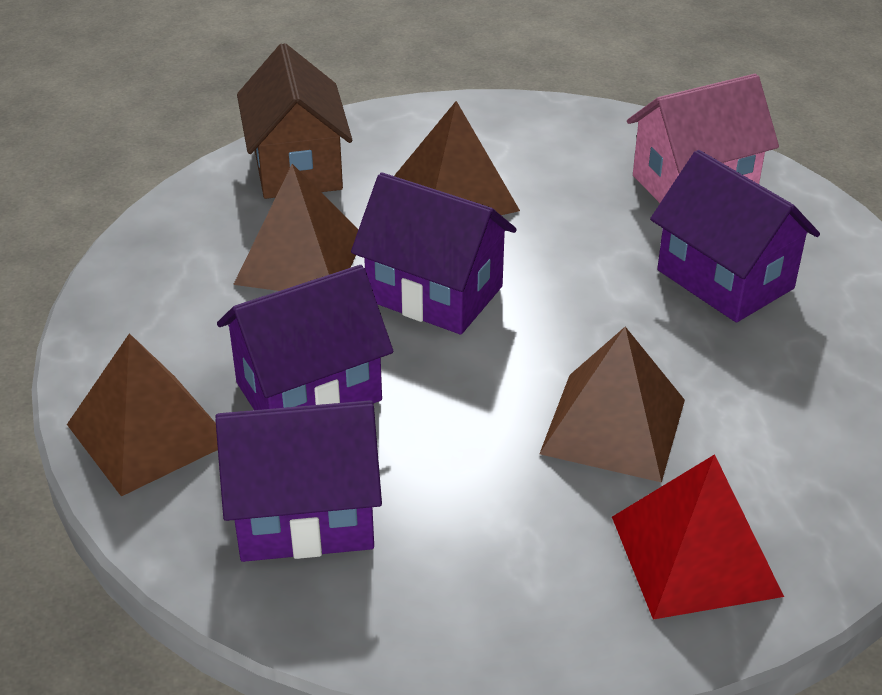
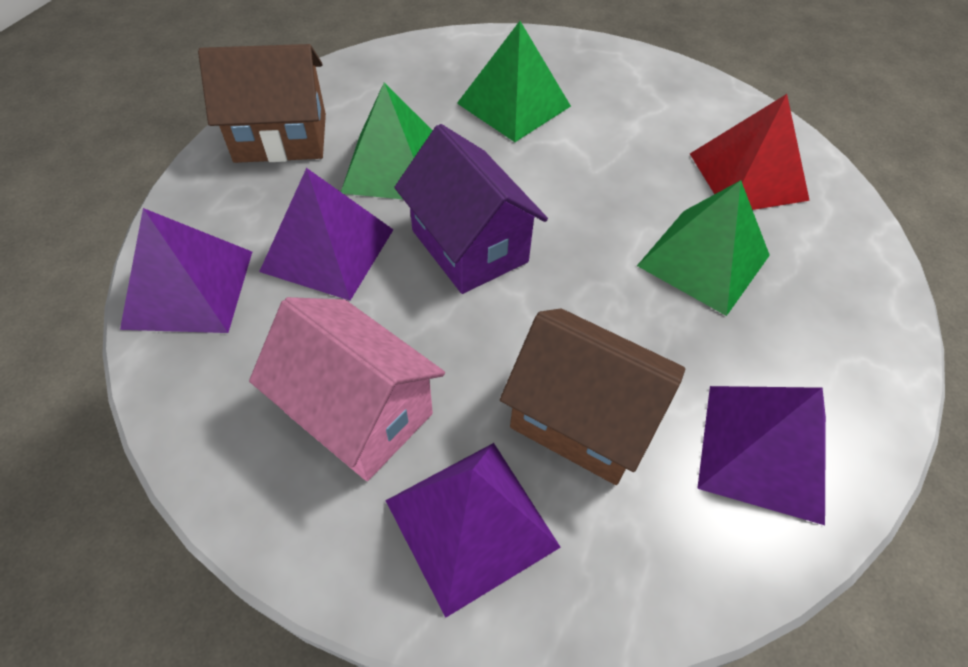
brown house: 1 -> 2
brown pyramid: 4 -> 0
green pyramid: 0 -> 3
purple house: 4 -> 1
purple pyramid: 0 -> 4

